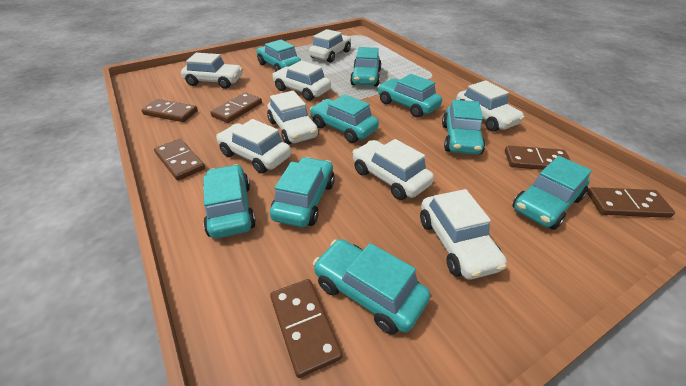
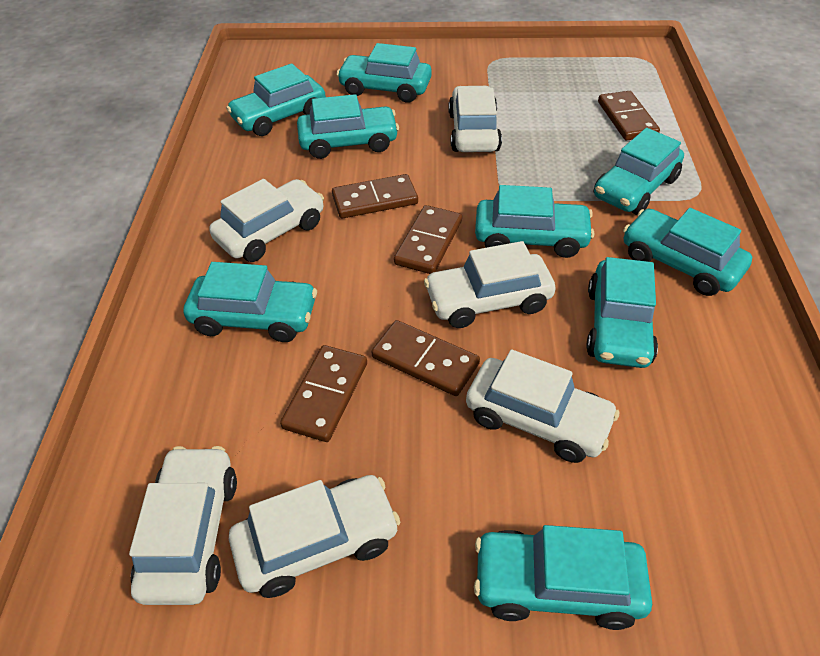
brown domino: 6 -> 5
white car: 8 -> 6

